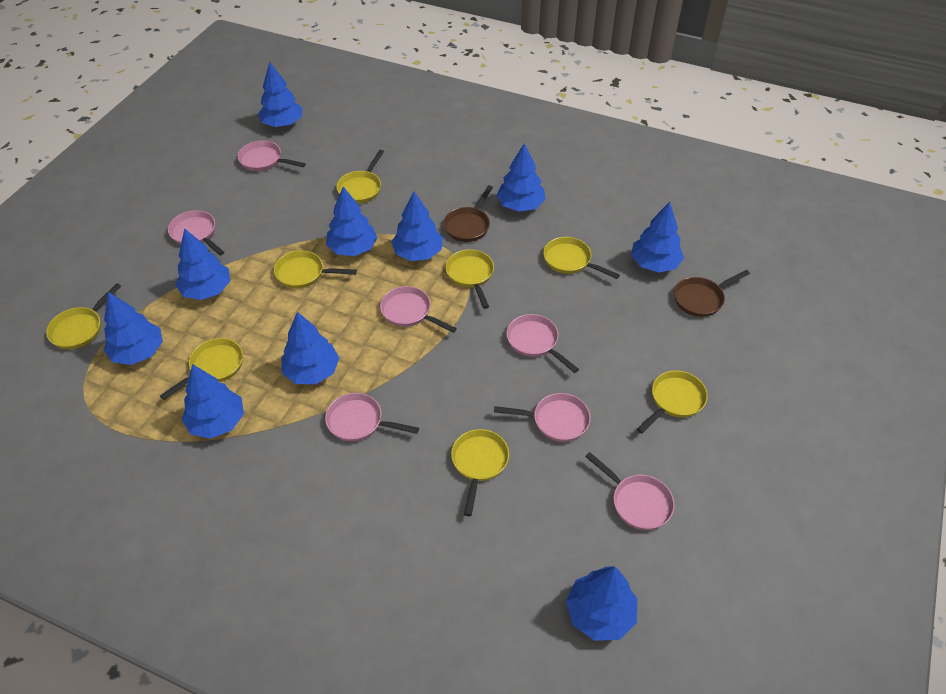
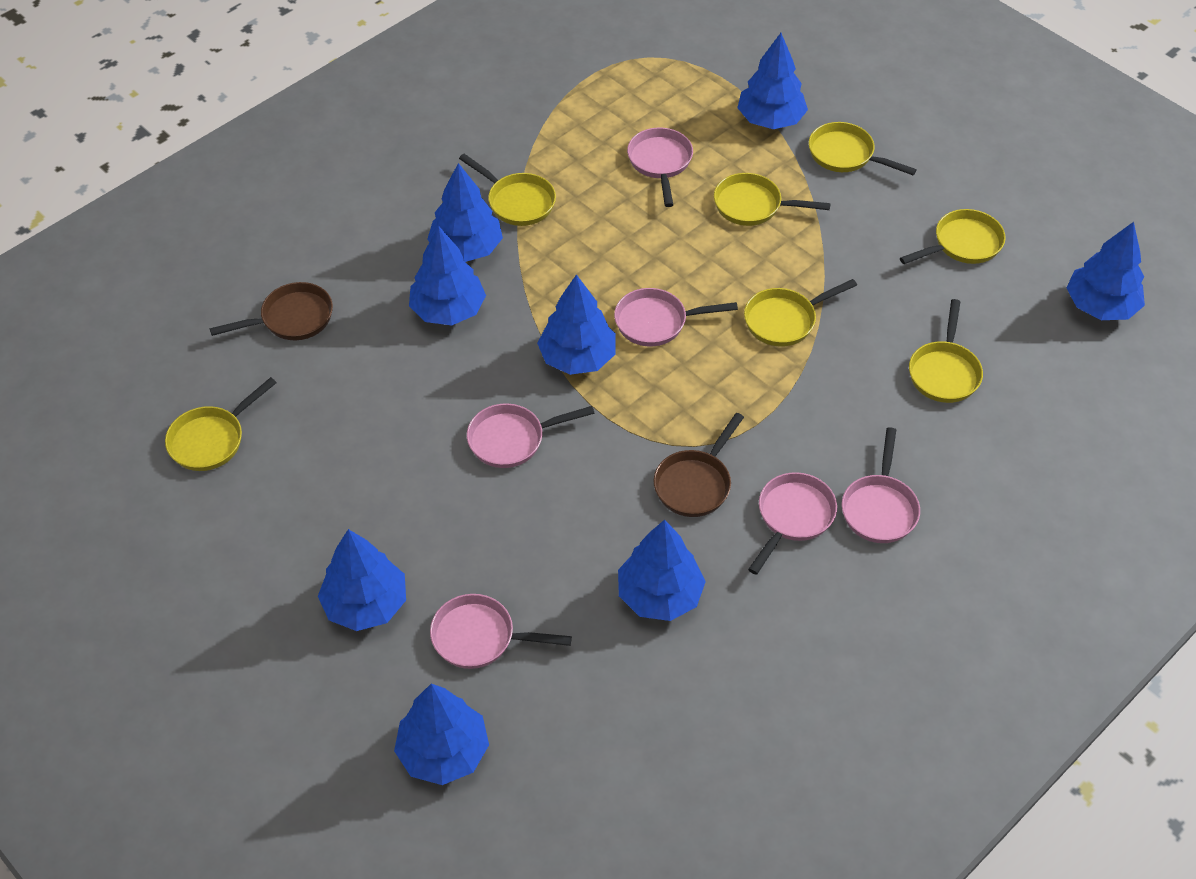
blue tree: 10 -> 8
pink pan: 7 -> 6
yellow pan: 8 -> 7

